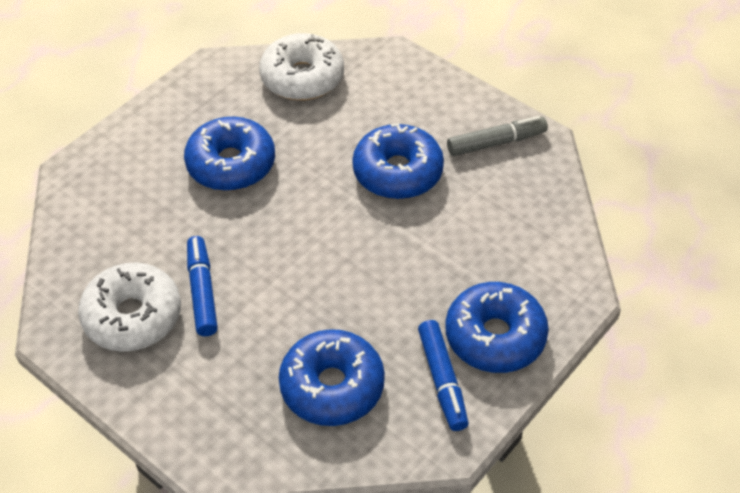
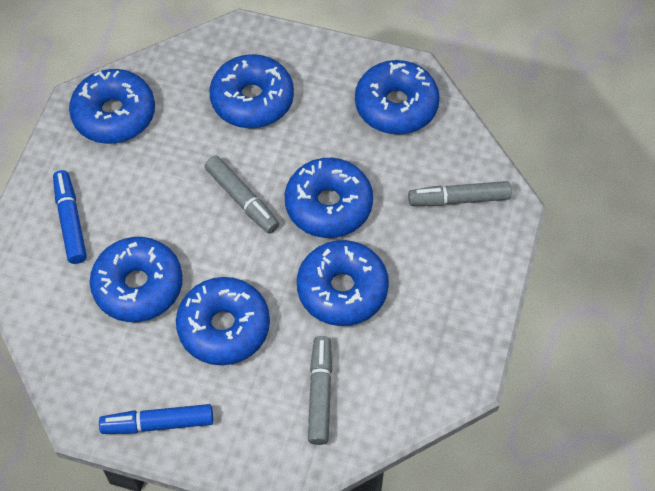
blue donut: 4 -> 7
grey marker: 1 -> 3
white donut: 2 -> 0

